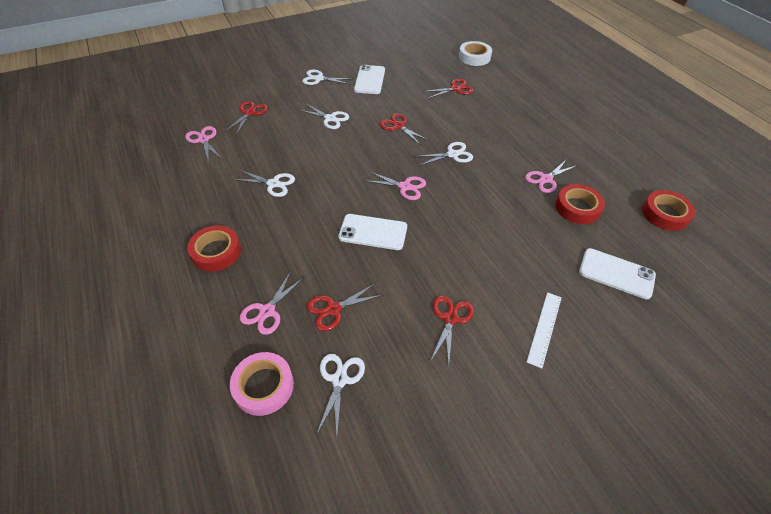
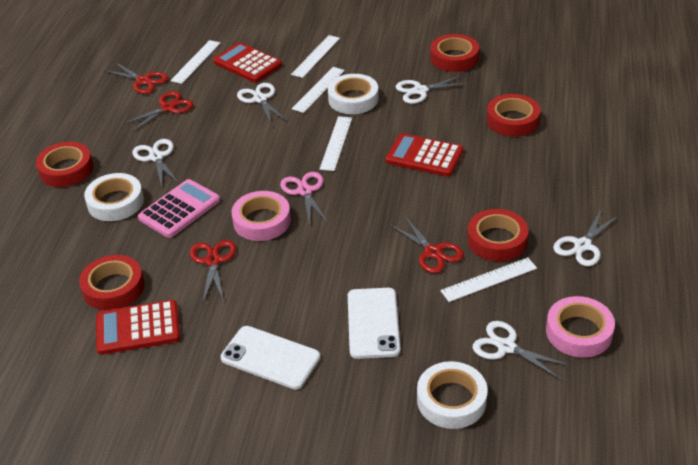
pink calculator: 0 -> 1
pink scissors: 4 -> 1
pink tape: 1 -> 2
red calculator: 0 -> 3
red scissors: 5 -> 4
red tape: 3 -> 5
white phone: 3 -> 2
white ruler: 1 -> 5
white tape: 1 -> 3

